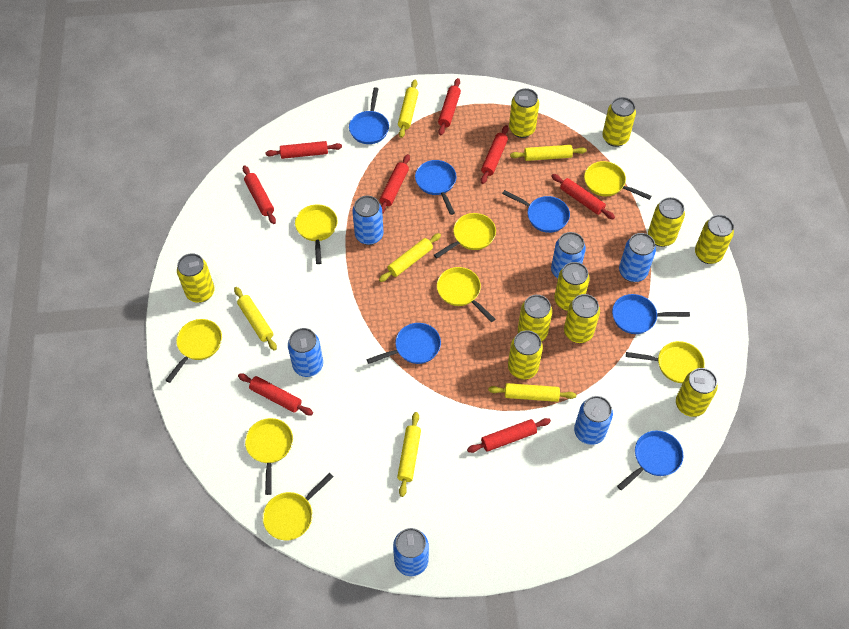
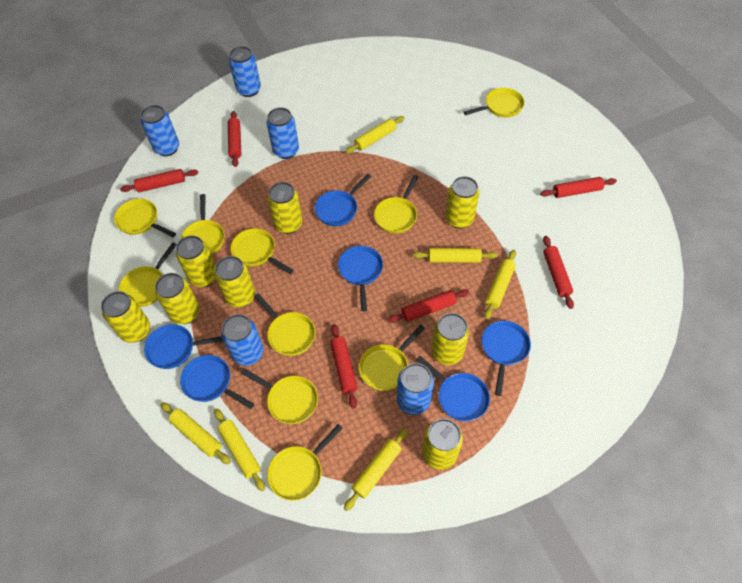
blue can: 6 -> 5
red rolling pin: 8 -> 6
yellow can: 10 -> 8
yellow pan: 8 -> 10

